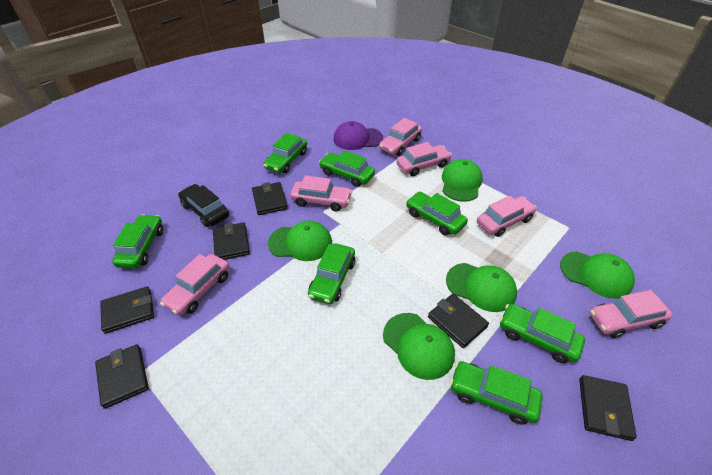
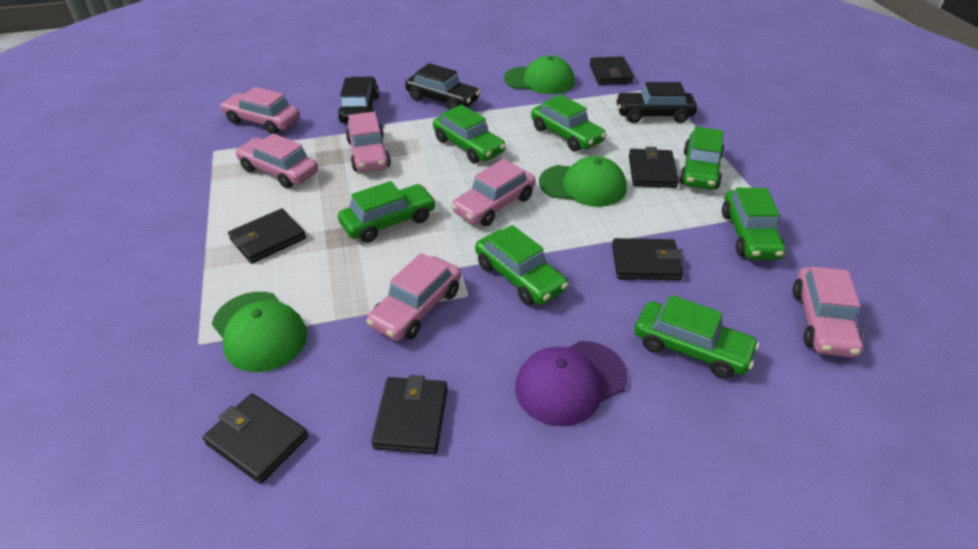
black car: 1 -> 3
green cap: 5 -> 3

